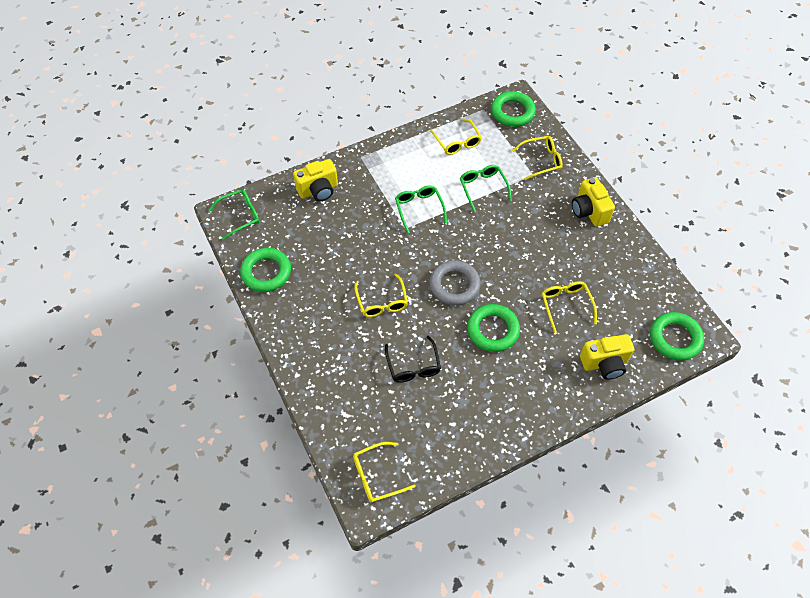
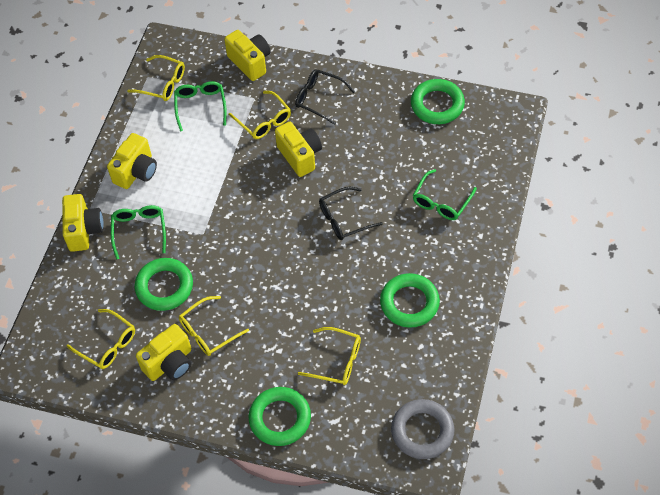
black glasses: 1 -> 2
yellow camera: 3 -> 5

